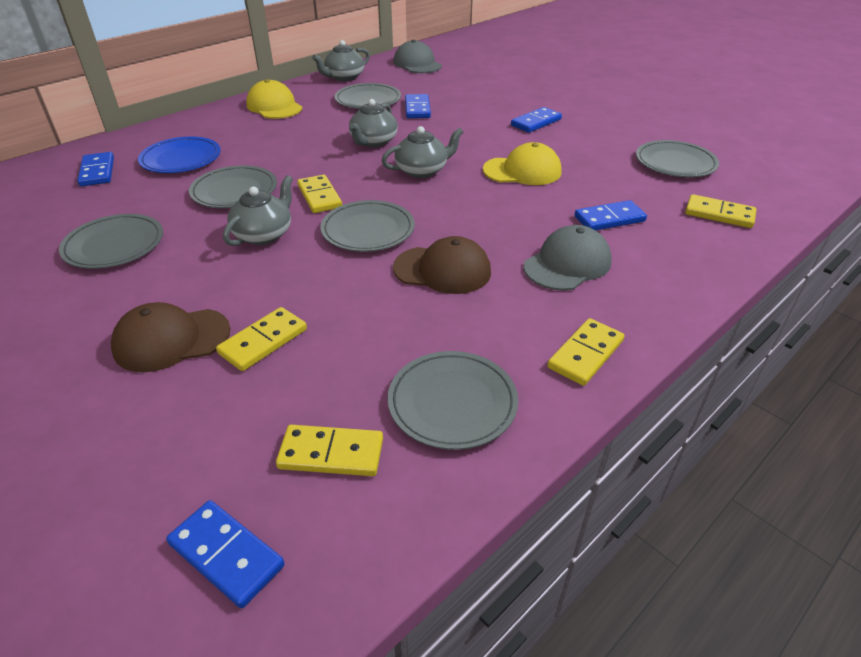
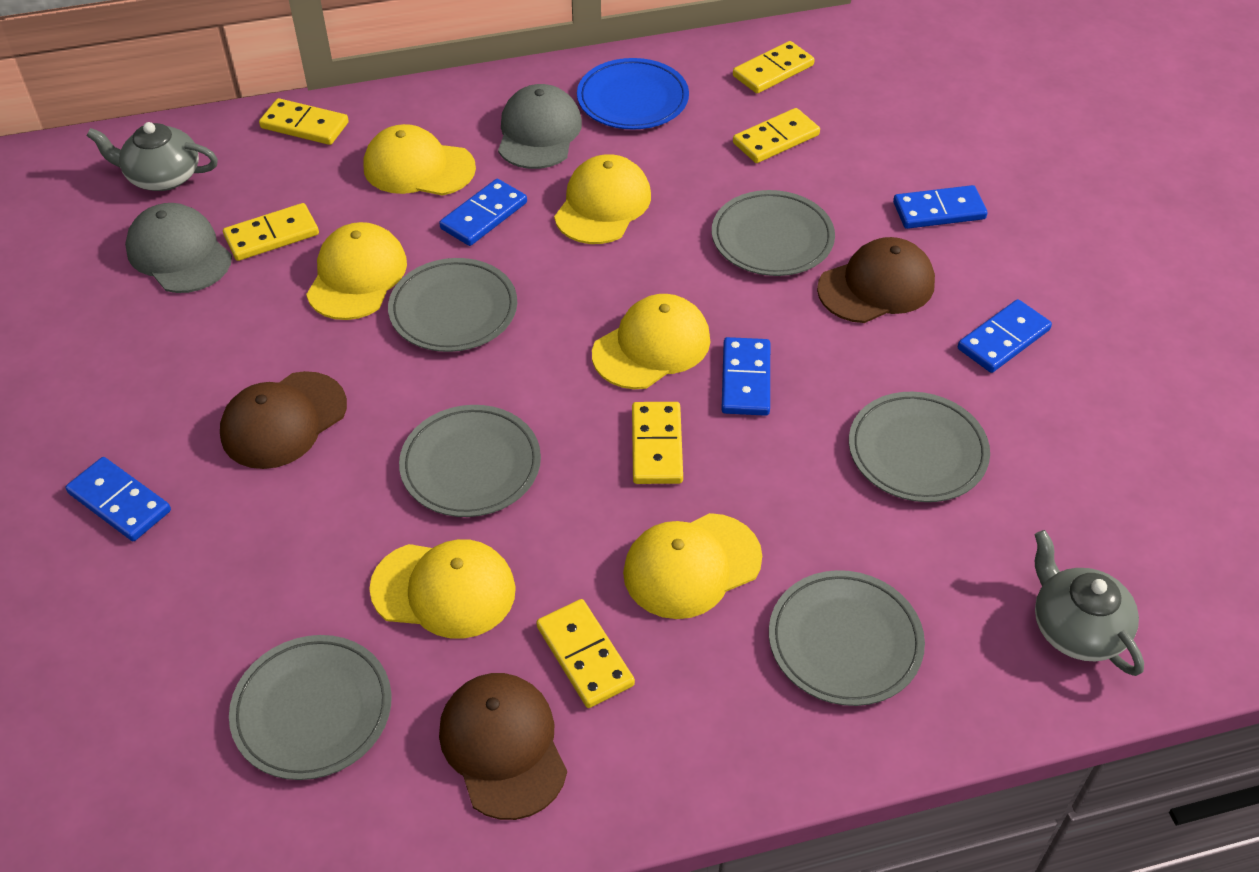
brown cap: 2 -> 3
grey teapot: 4 -> 2
yellow cap: 2 -> 6
yellow domino: 5 -> 6

